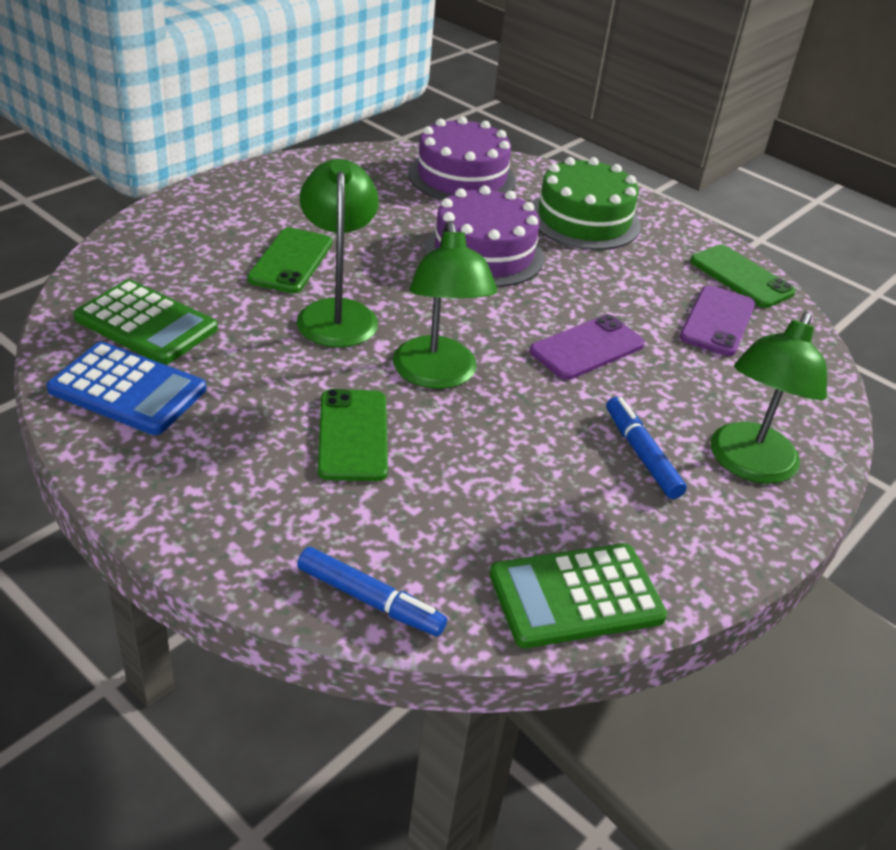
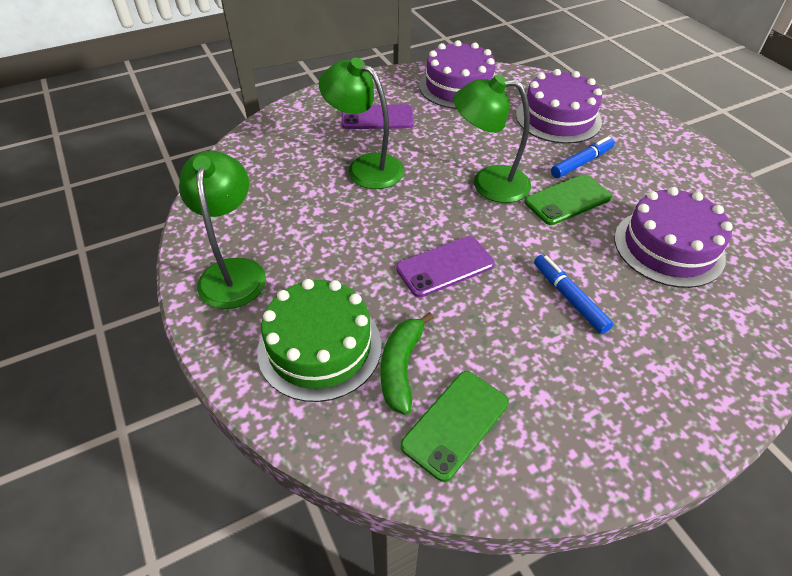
blue calculator: 1 -> 0
green banana: 0 -> 1
green calculator: 2 -> 0
green phone: 3 -> 2
purple cake: 2 -> 3

